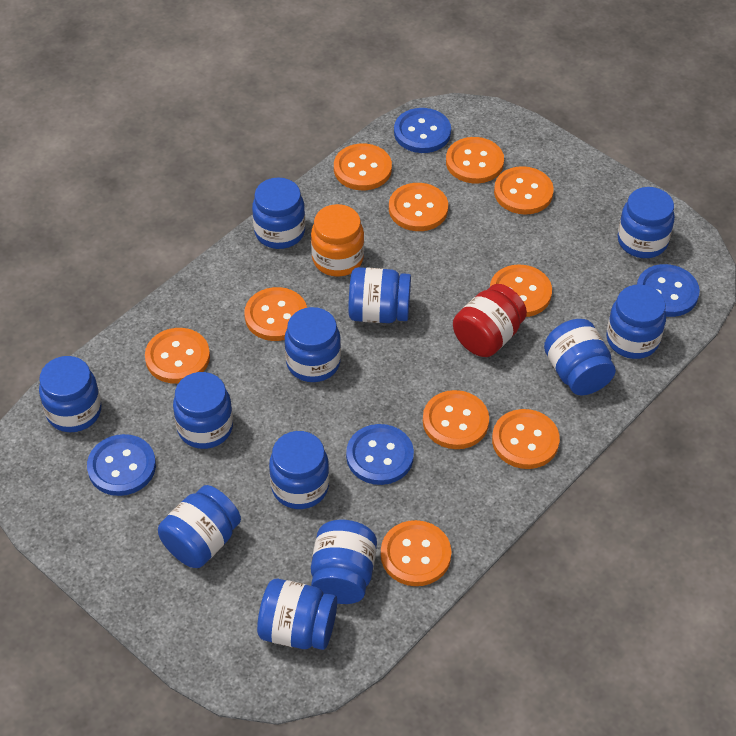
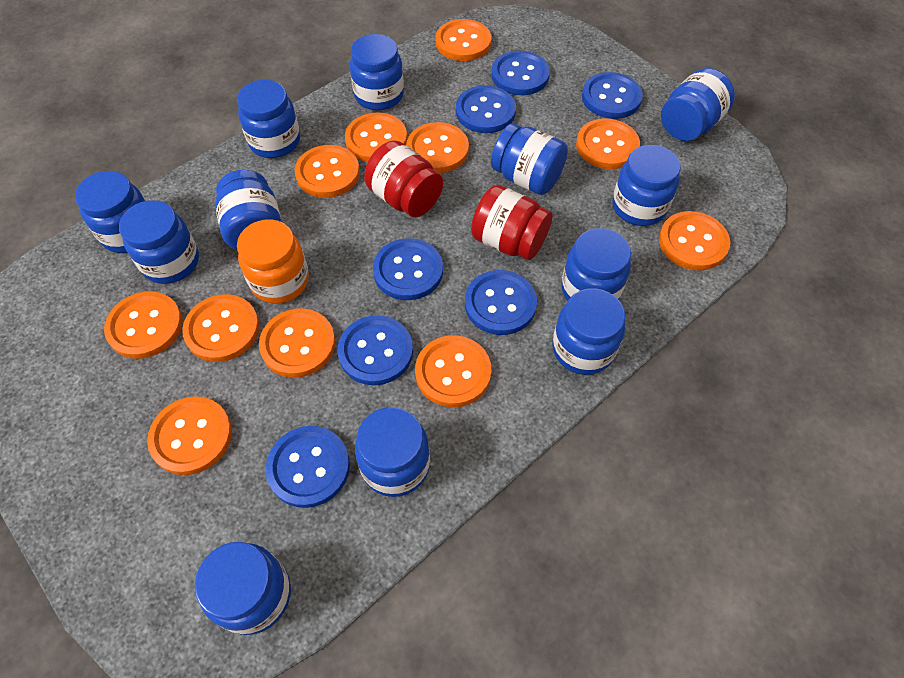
blue button: 4 -> 7
orange button: 10 -> 11
red jar: 1 -> 2

